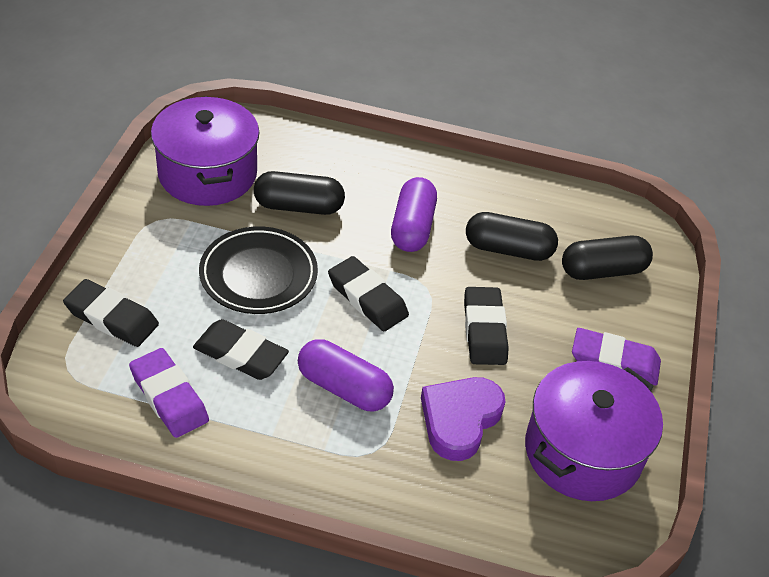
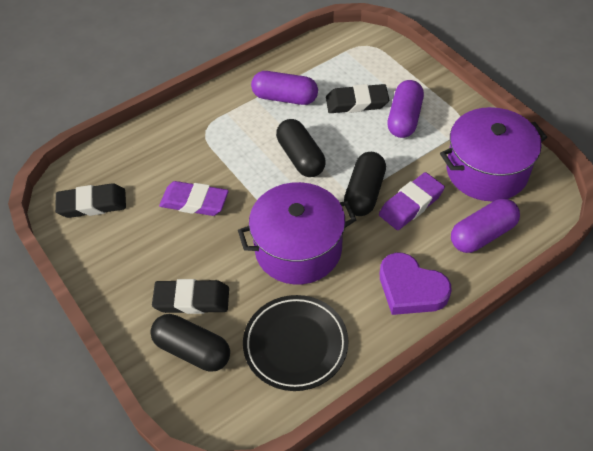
black eraser: 4 -> 3
purple capsule: 2 -> 3

